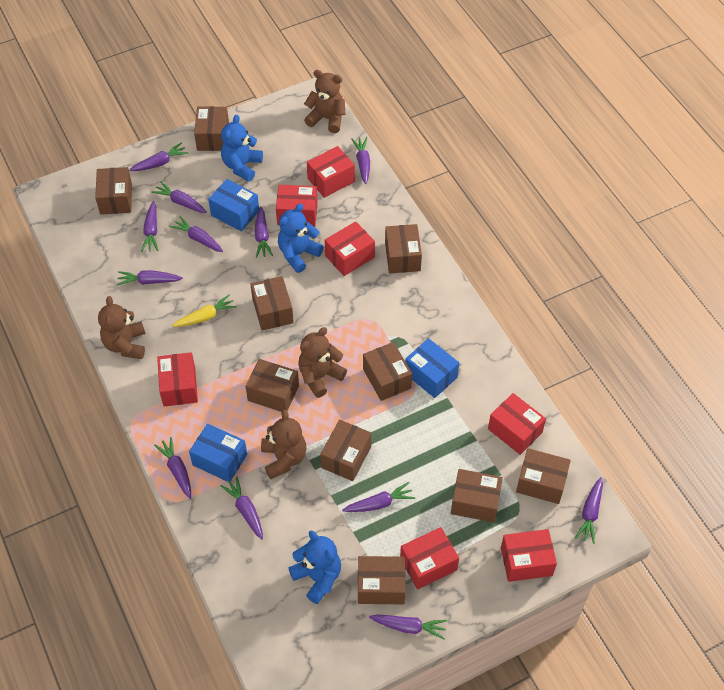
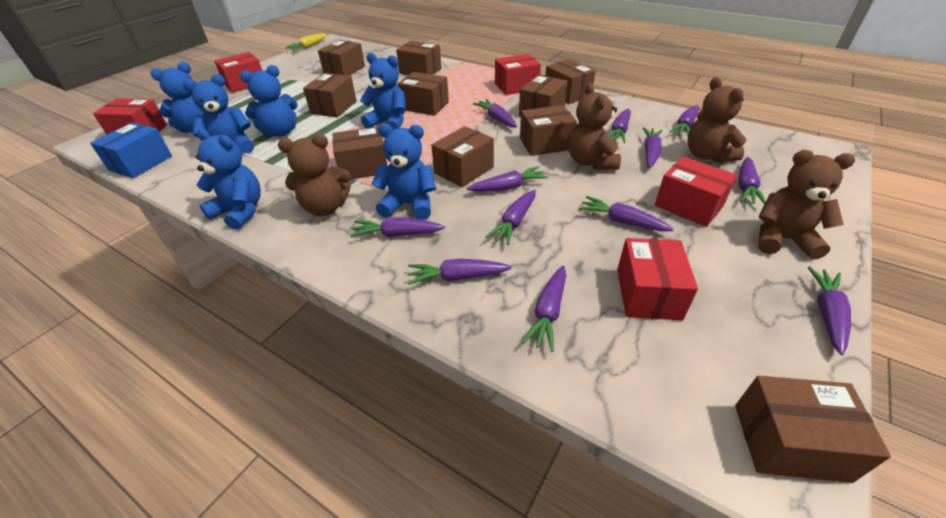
blue box: 3 -> 1
blue teddy bear: 3 -> 6
red box: 7 -> 5

